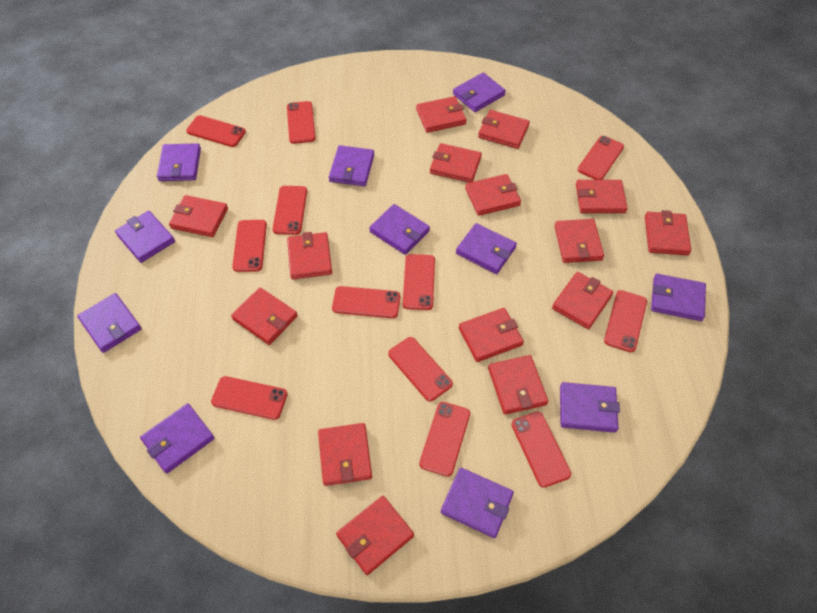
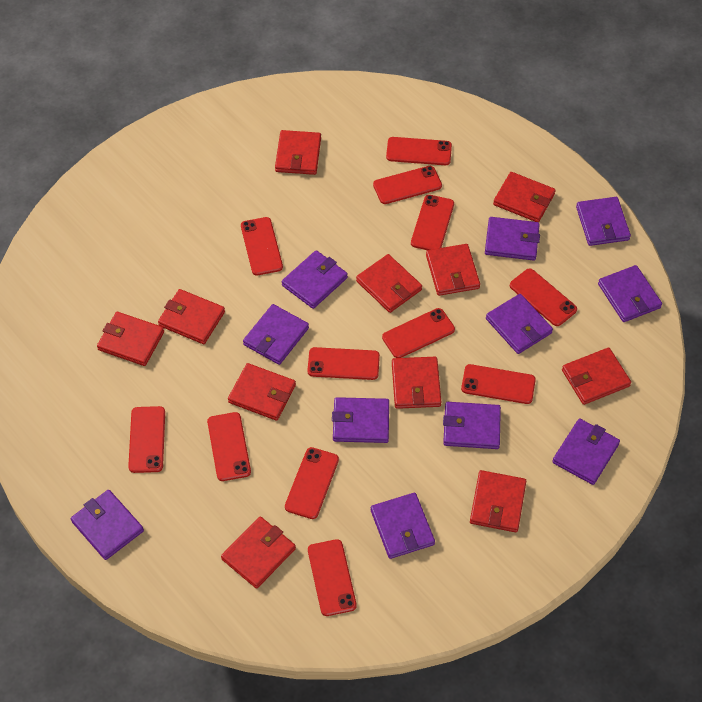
red wallet: 15 -> 11

